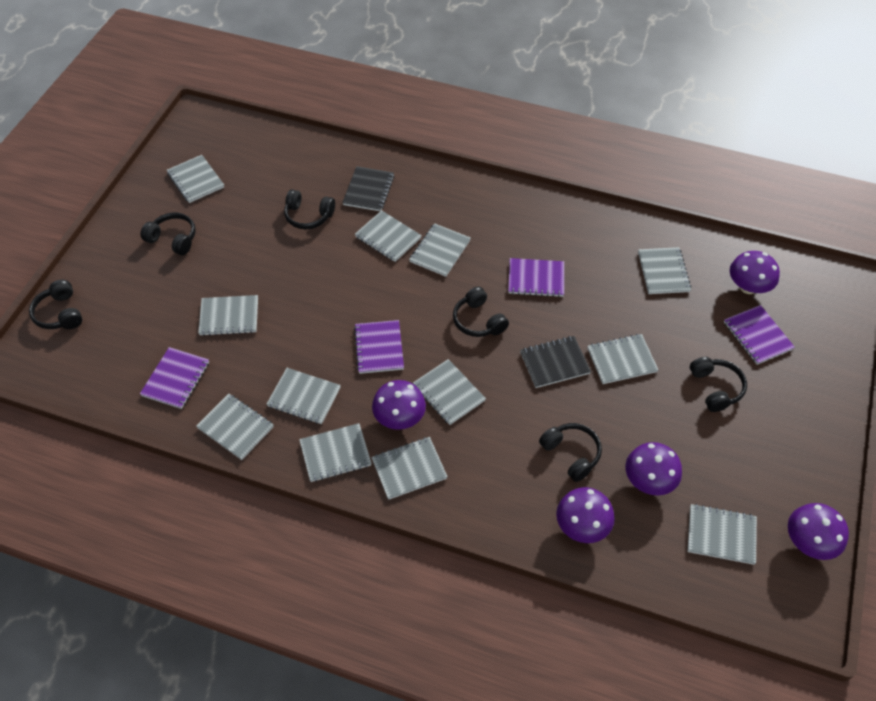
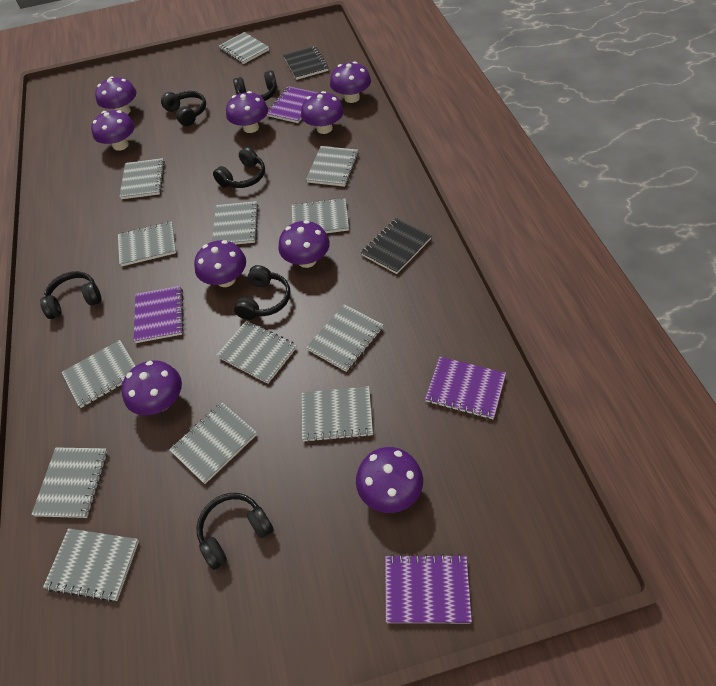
grey notebook: 12 -> 13
purple mushroom: 5 -> 9

